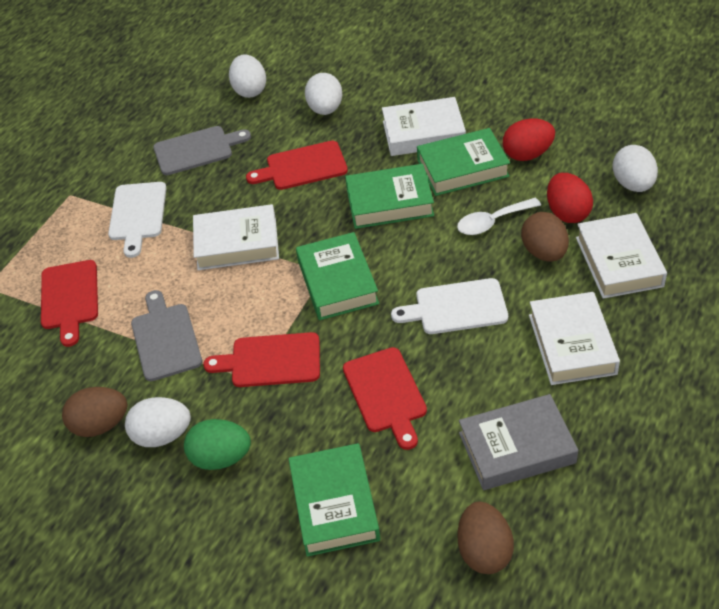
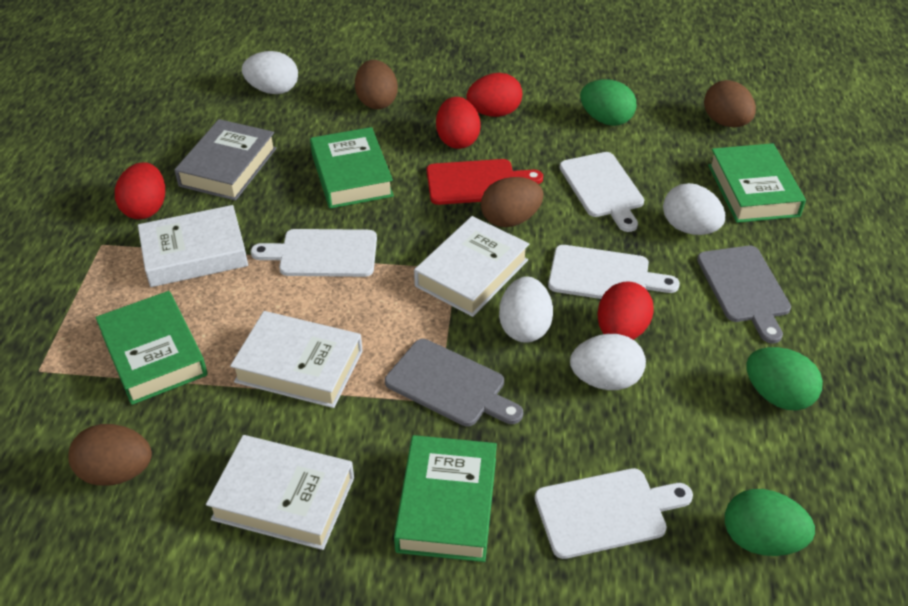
brown egg: 3 -> 4
green egg: 1 -> 3
red cutting board: 4 -> 1
red egg: 2 -> 4
white cutting board: 2 -> 4
white spoon: 1 -> 0

